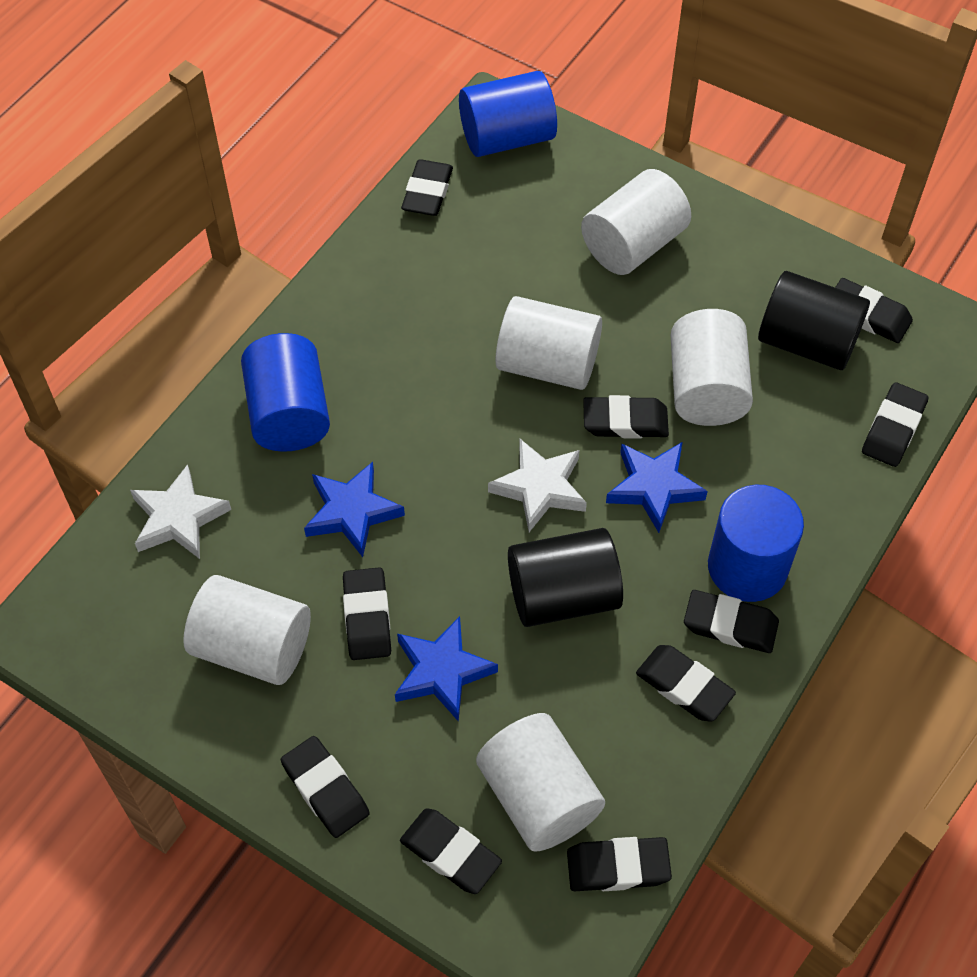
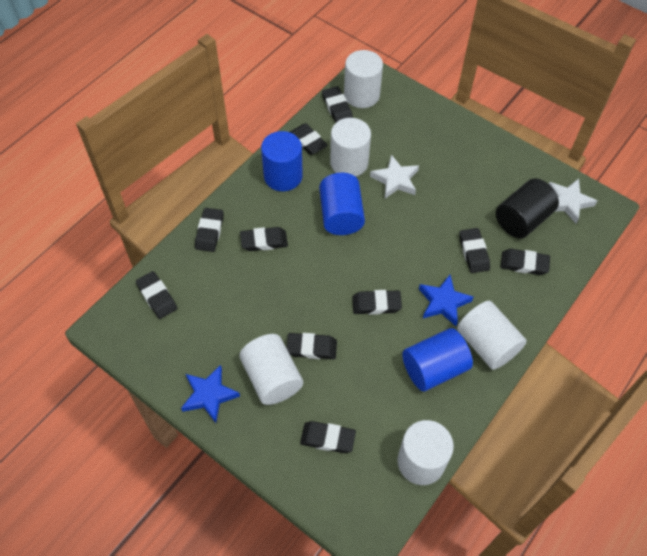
black cylinder: 2 -> 1
blue star: 3 -> 2

